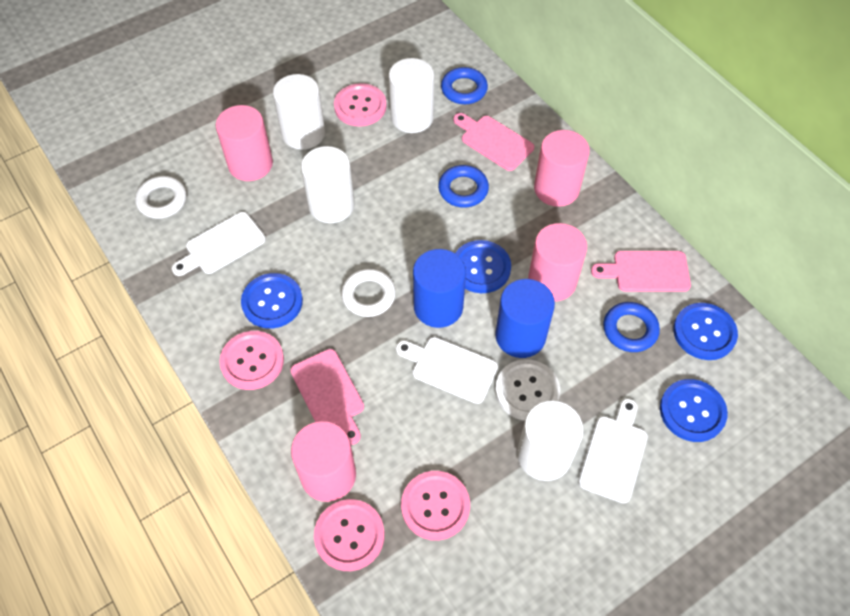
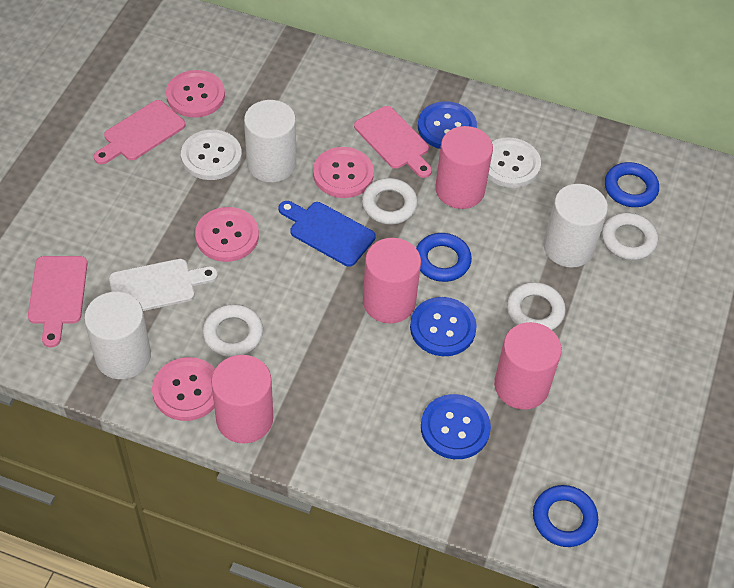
blue button: 4 -> 3
blue cutting board: 0 -> 1
blue cylinder: 2 -> 0
white button: 1 -> 2
white cutting board: 3 -> 1
white cylinder: 4 -> 3
white ring: 2 -> 4

